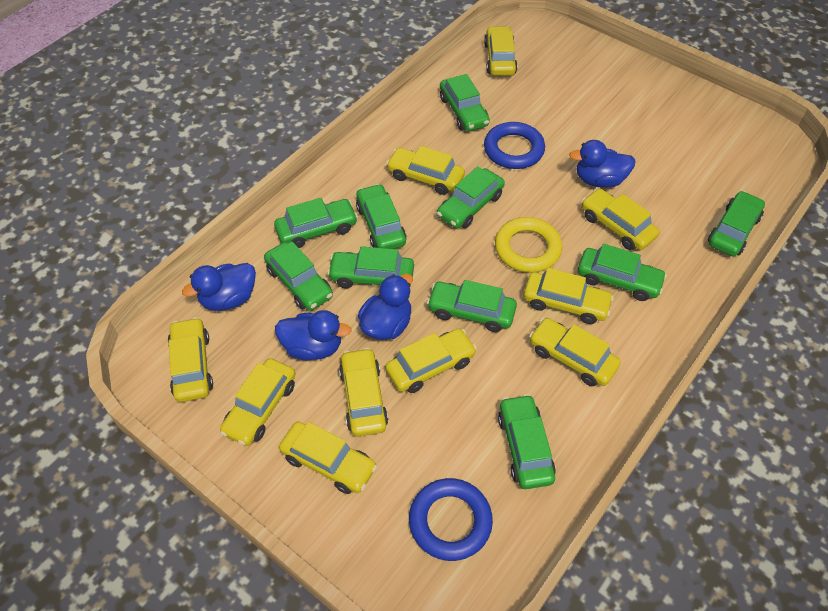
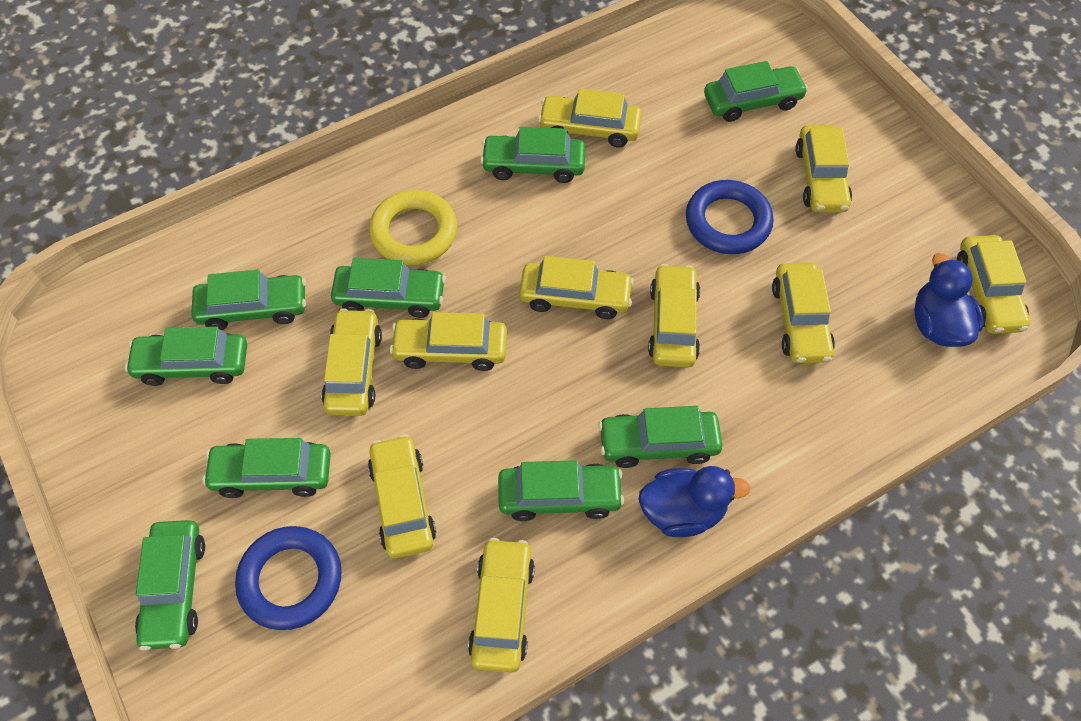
blue duck: 4 -> 2
green car: 10 -> 9

